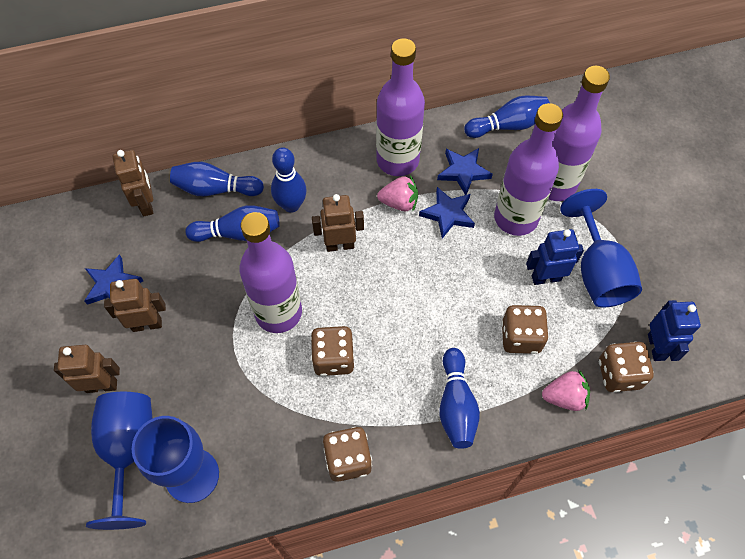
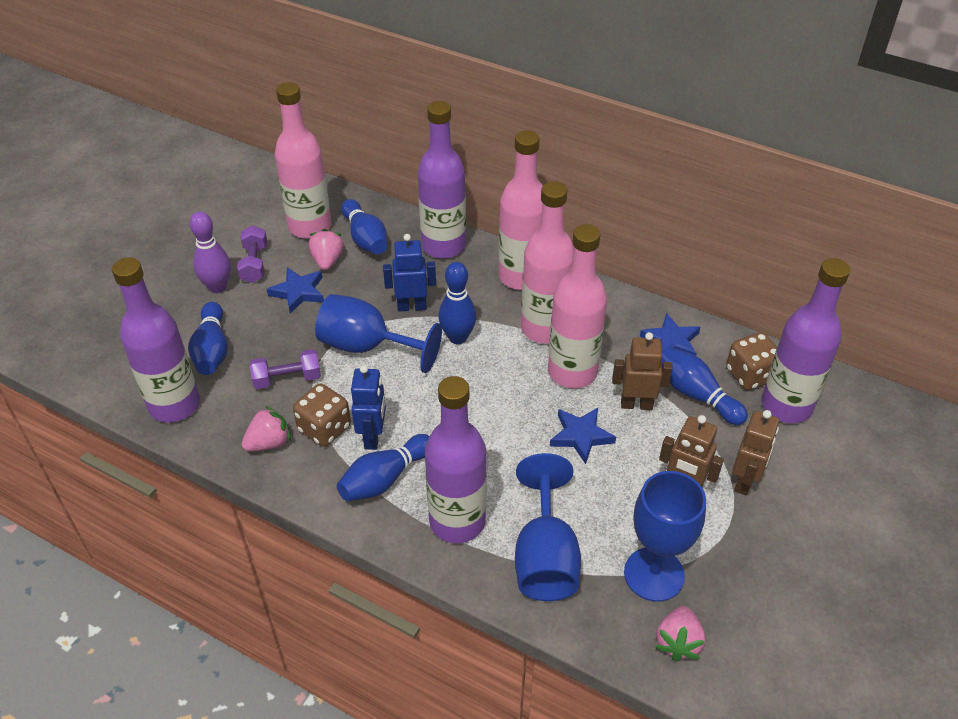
brown dice: 4 -> 2
brown robot: 4 -> 3
pink bottle: 0 -> 4
pink strawberry: 2 -> 3
purple bowling pin: 0 -> 1
purple dumbbell: 0 -> 2

